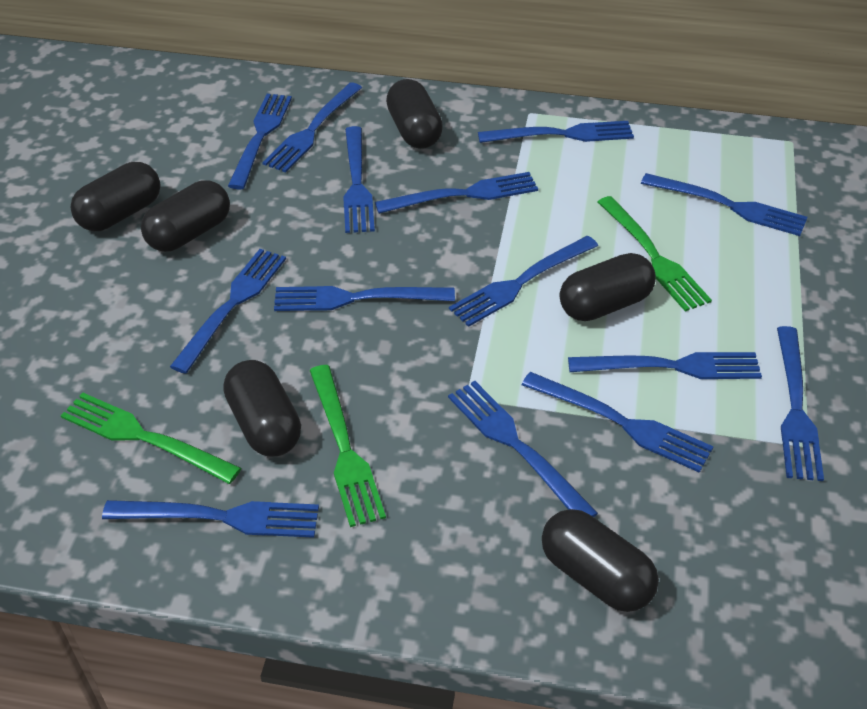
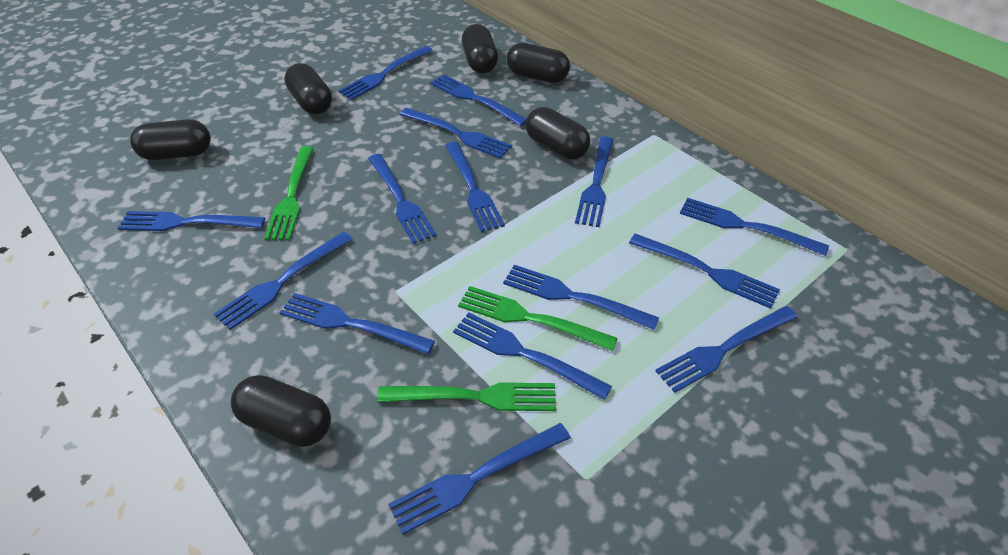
blue fork: 14 -> 15

